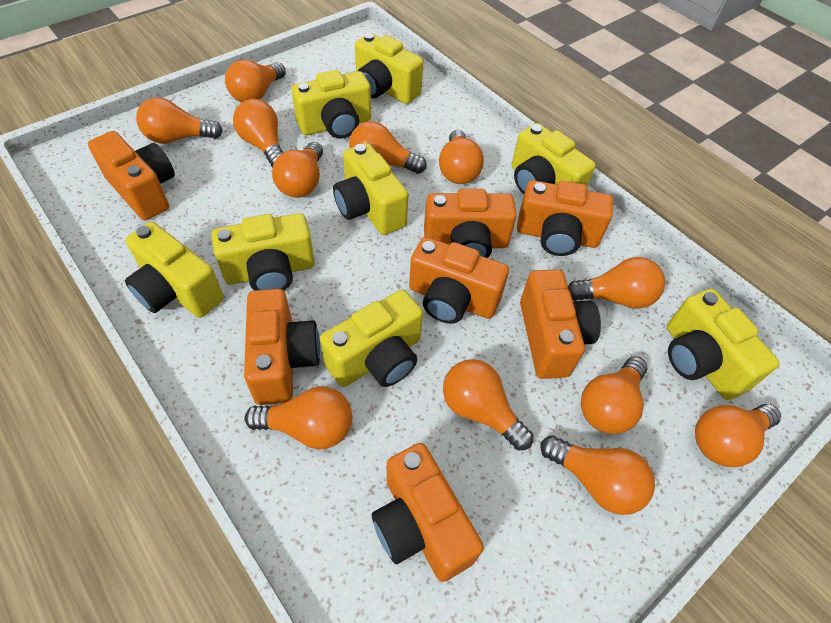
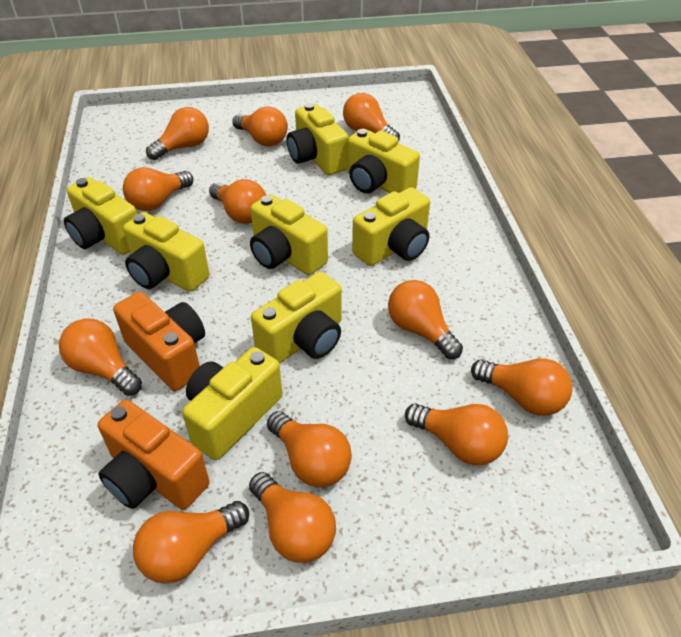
orange camera: 7 -> 2

